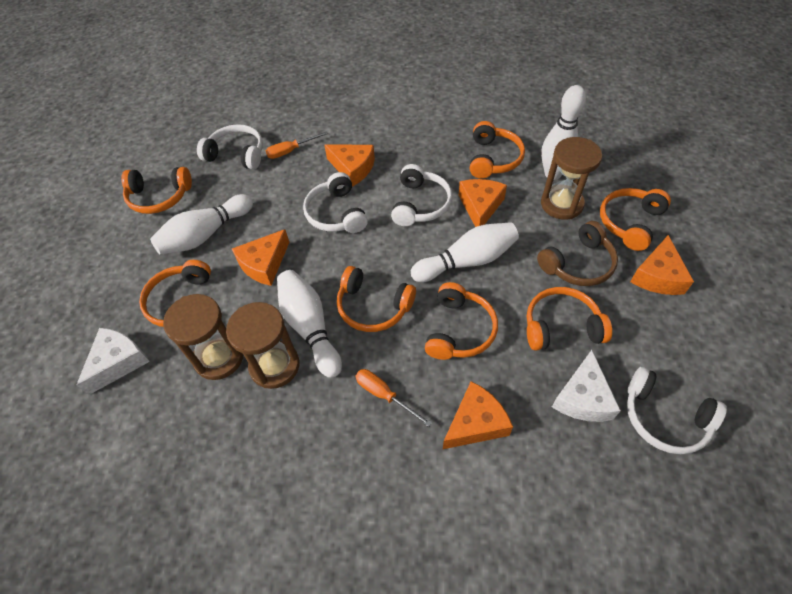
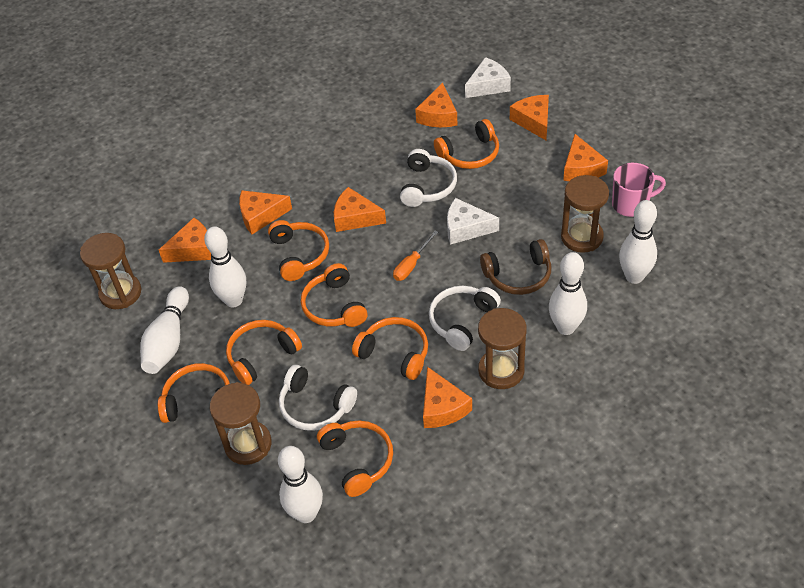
brown hourglass: 3 -> 4
orange cheese: 5 -> 7
orange screwdriver: 2 -> 1
pink mug: 0 -> 1
white bowling pin: 4 -> 5
white headphones: 4 -> 3

